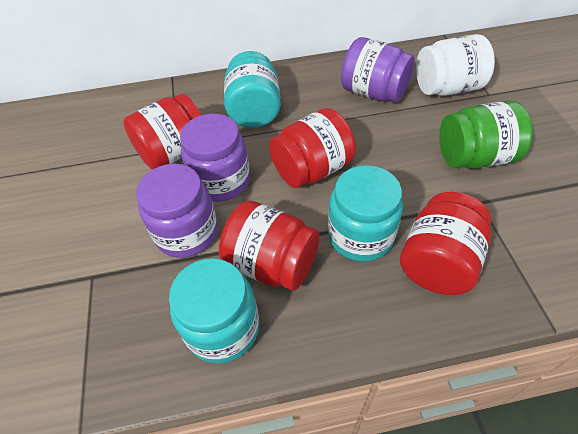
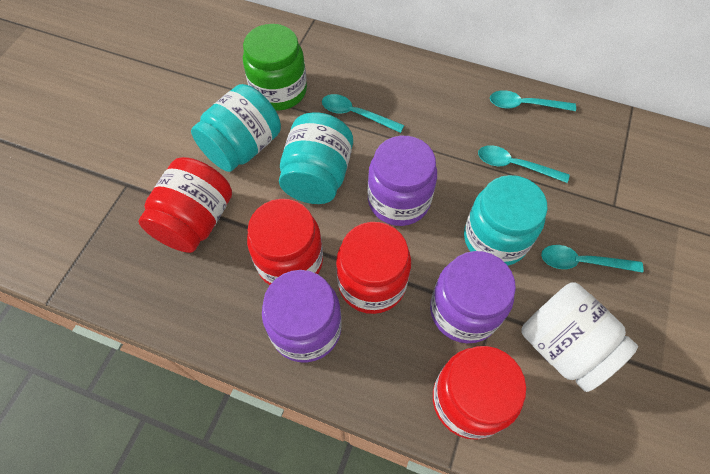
turquoise spoon: 0 -> 4

